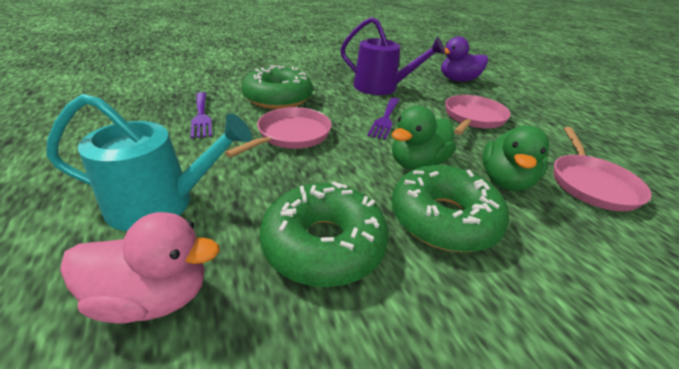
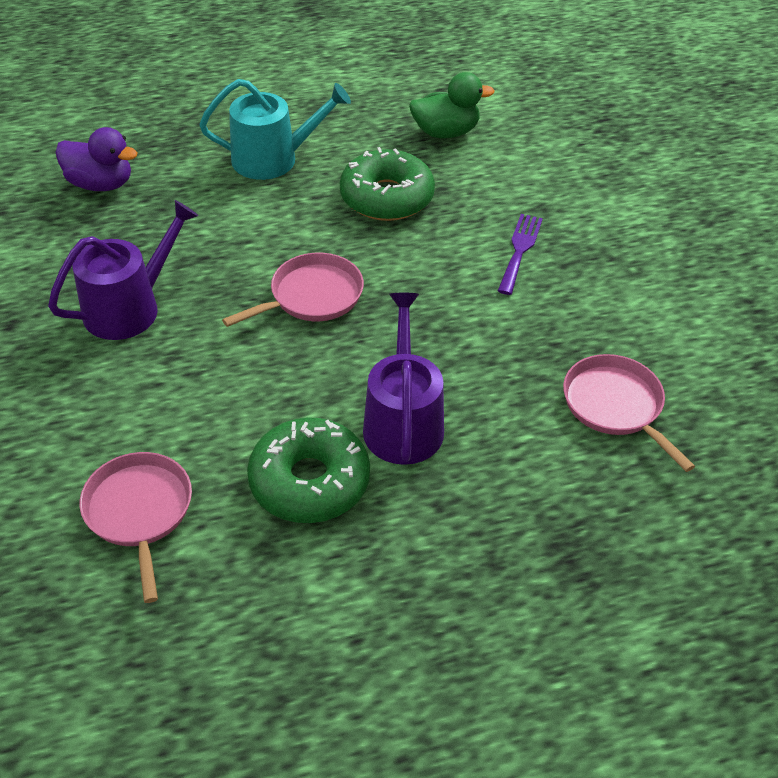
green donut: 3 -> 2
green duck: 2 -> 1
pink duck: 1 -> 0
purple fork: 2 -> 1
purple watering can: 1 -> 2

